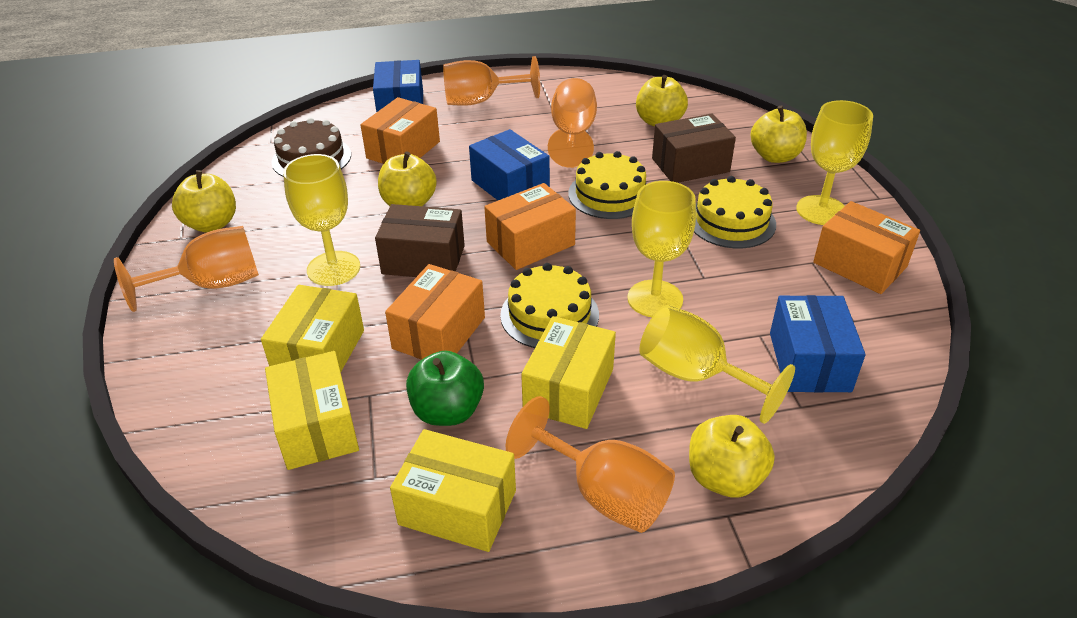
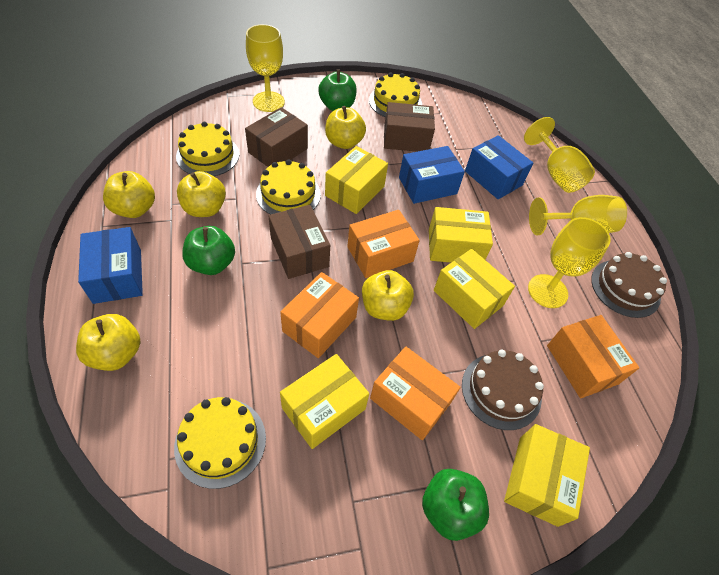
brown box: 2 -> 3
brown cake: 1 -> 2
green apple: 1 -> 3
orange goblet: 4 -> 0
yellow box: 4 -> 5
yellow cake: 3 -> 4

